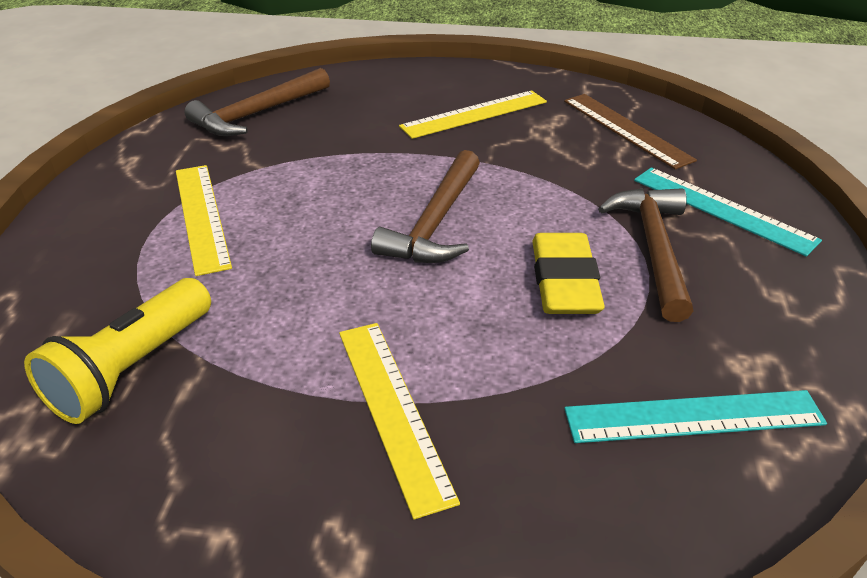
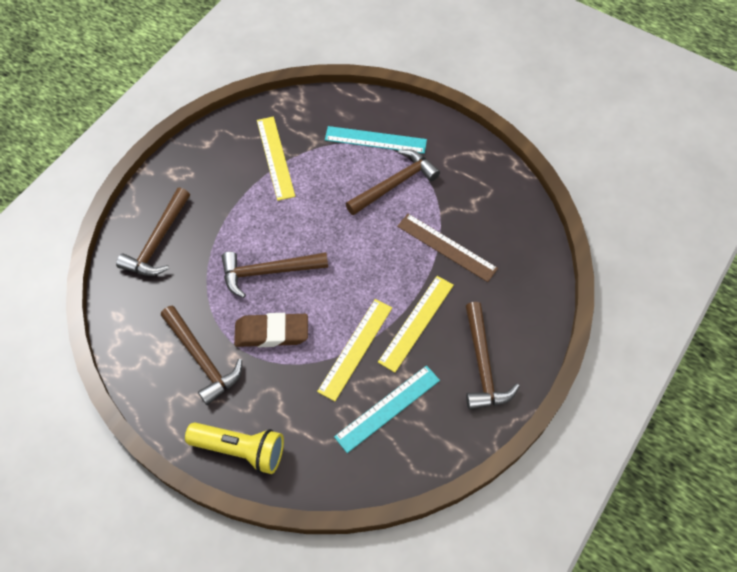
brown eraser: 0 -> 1
brown hammer: 3 -> 5
yellow eraser: 1 -> 0

